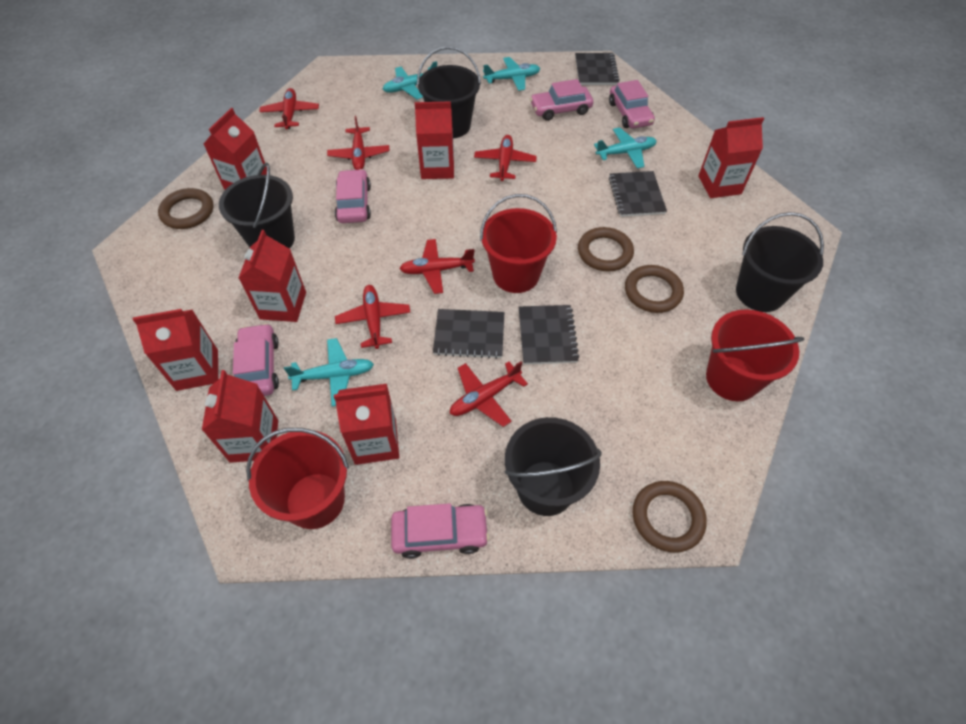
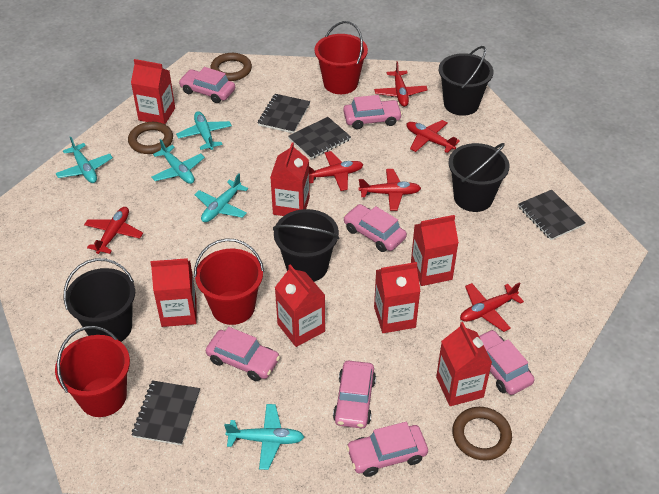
brown ring: 4 -> 3
pink car: 5 -> 7
turquoise plane: 4 -> 5

